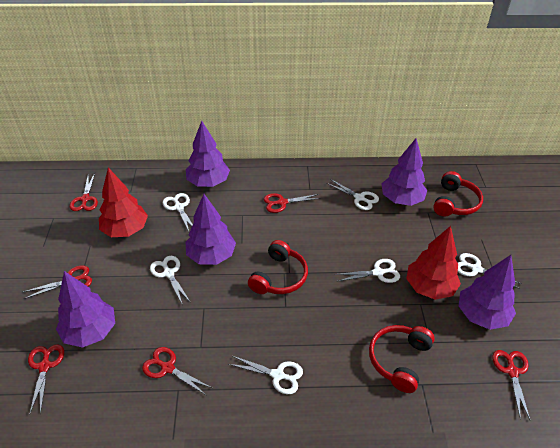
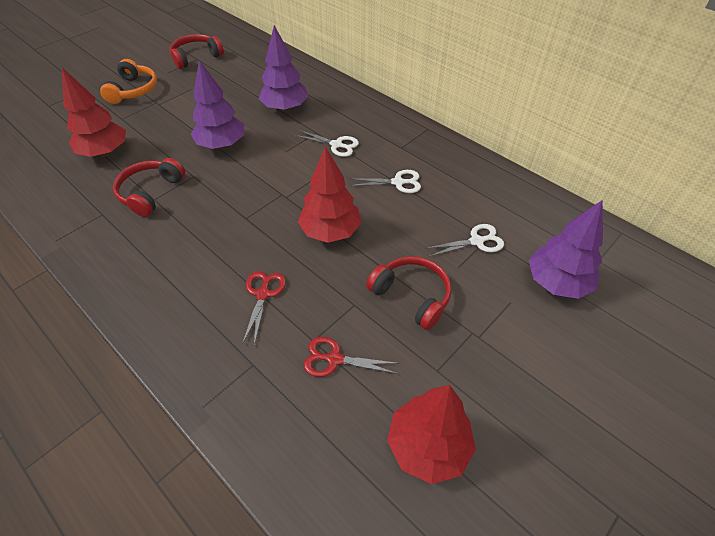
orange headphones: 0 -> 1
purple tree: 5 -> 3
red scissors: 6 -> 2
red tree: 2 -> 3
white scissors: 6 -> 3

